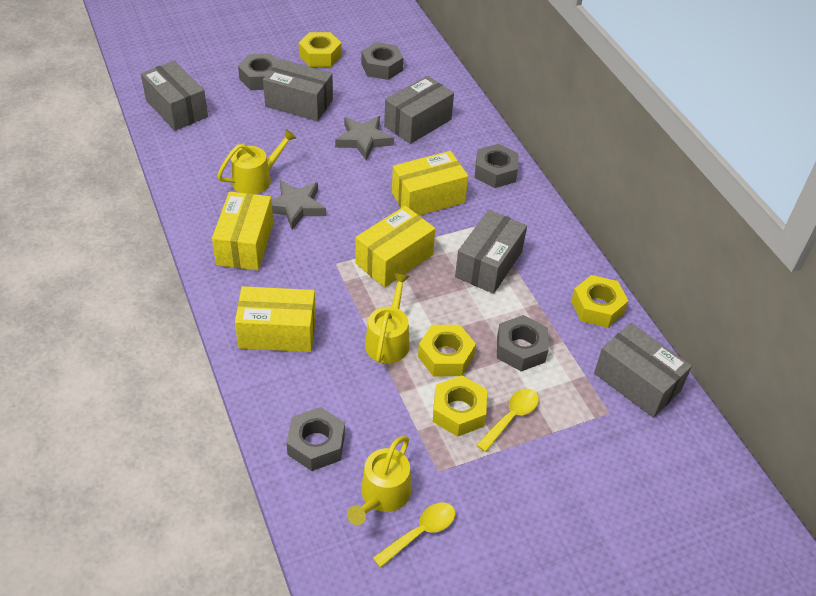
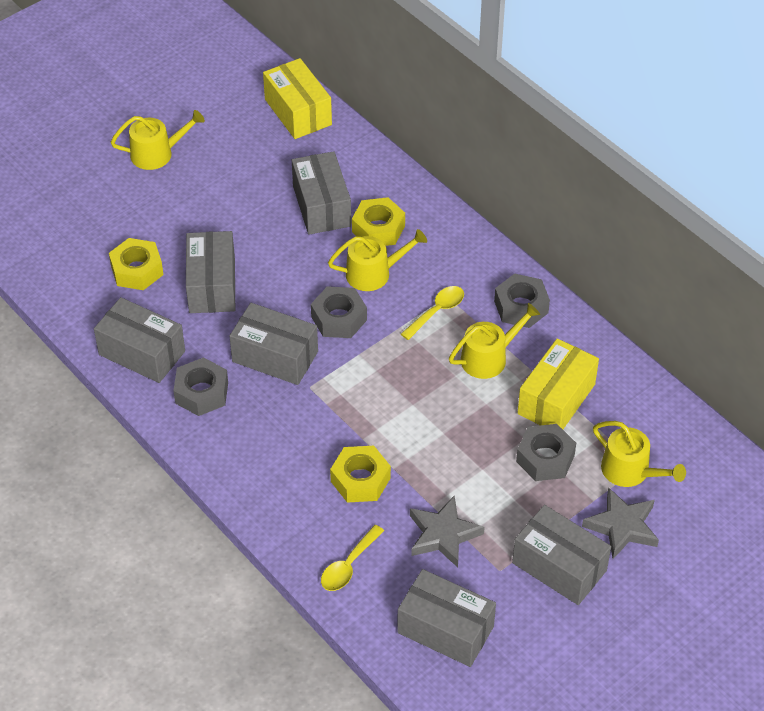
grey box: 5 -> 6
grey nut: 5 -> 4
yellow box: 4 -> 2
yellow nut: 4 -> 3
yellow watering can: 3 -> 4

